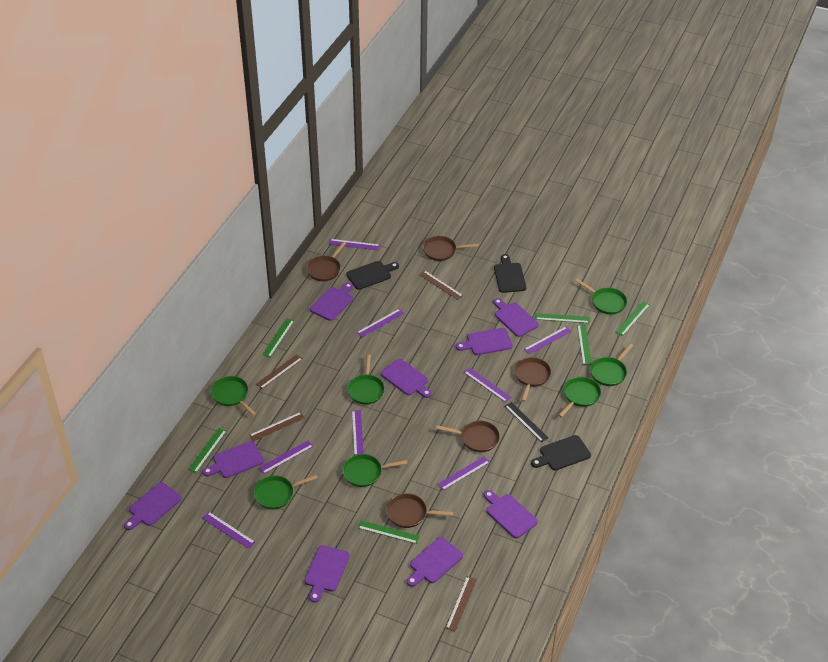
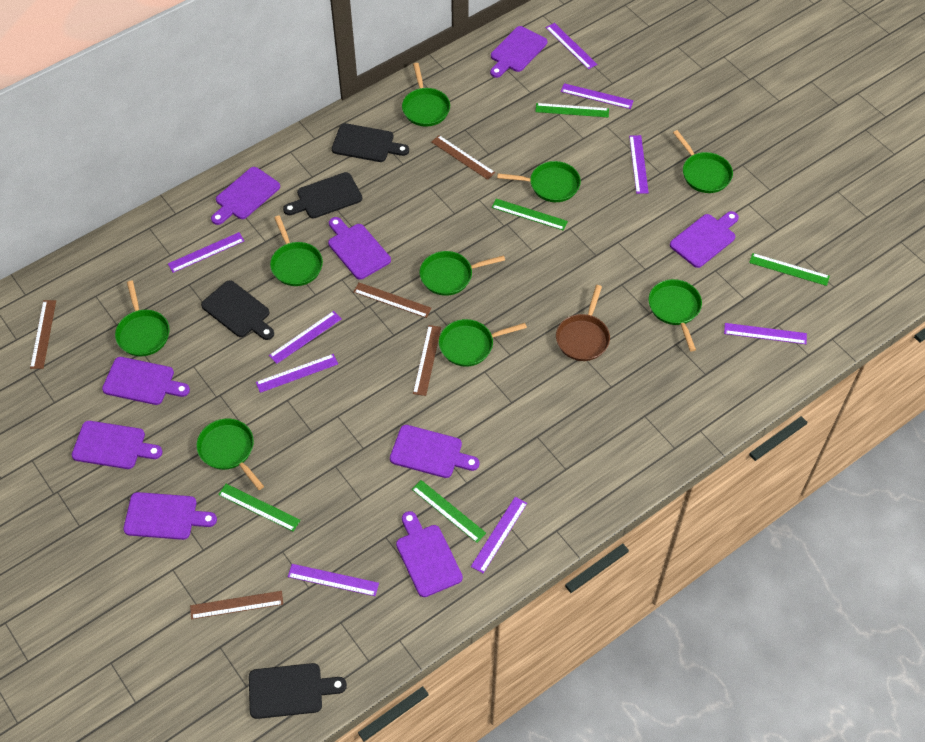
black cutting board: 3 -> 4
black ruler: 1 -> 0
brown pan: 5 -> 1
brown ruler: 4 -> 5
green pan: 7 -> 9
green ruler: 6 -> 5
purple ruler: 8 -> 9

